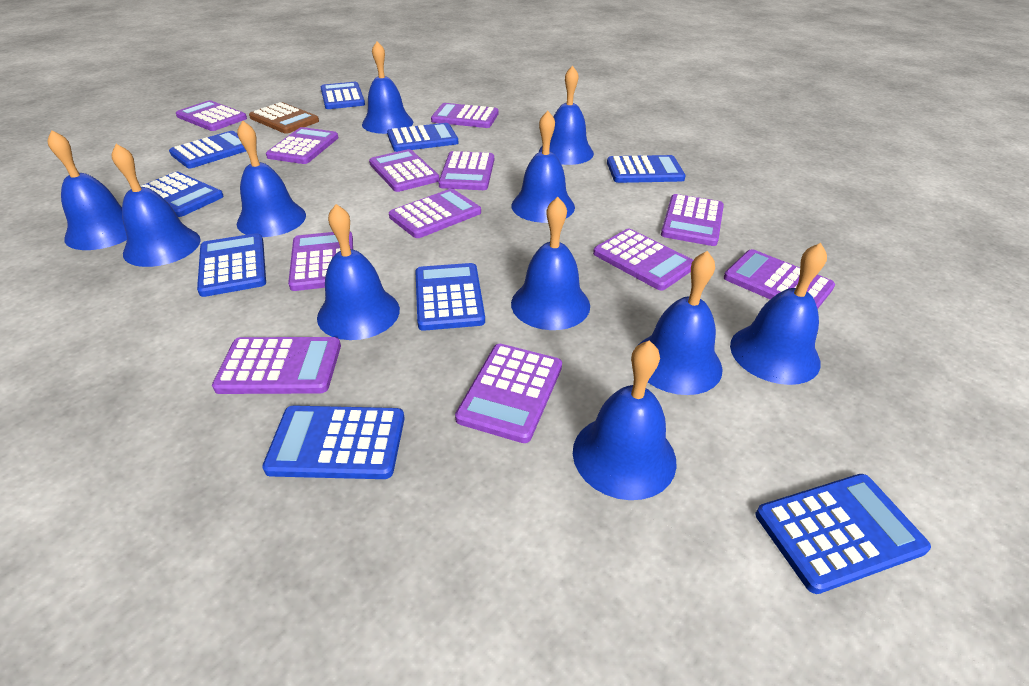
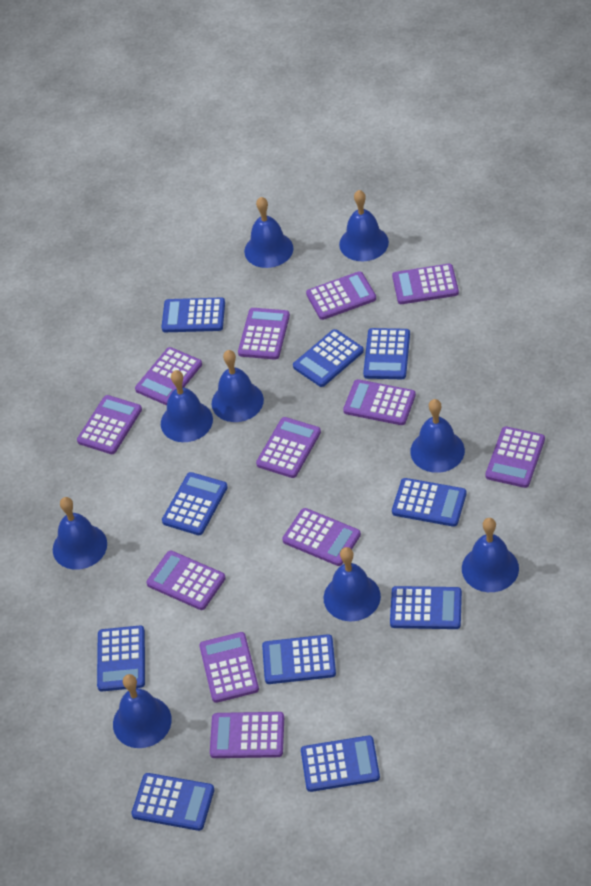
blue bell: 11 -> 9
blue calculator: 9 -> 10
brown calculator: 1 -> 0

